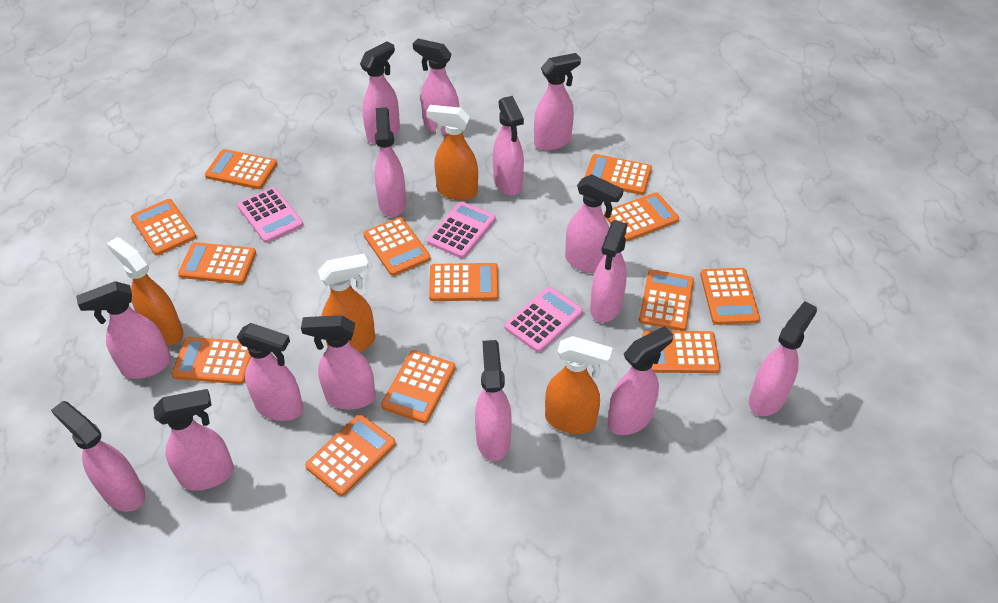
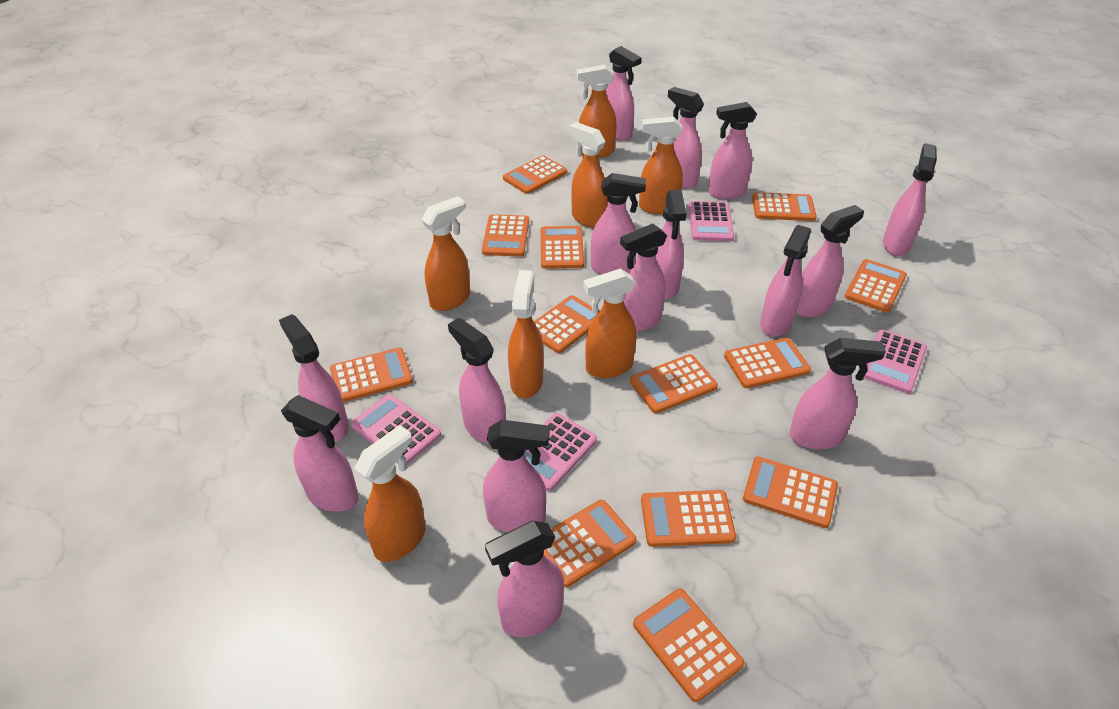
orange spray bottle: 4 -> 7
pink calculator: 3 -> 4

